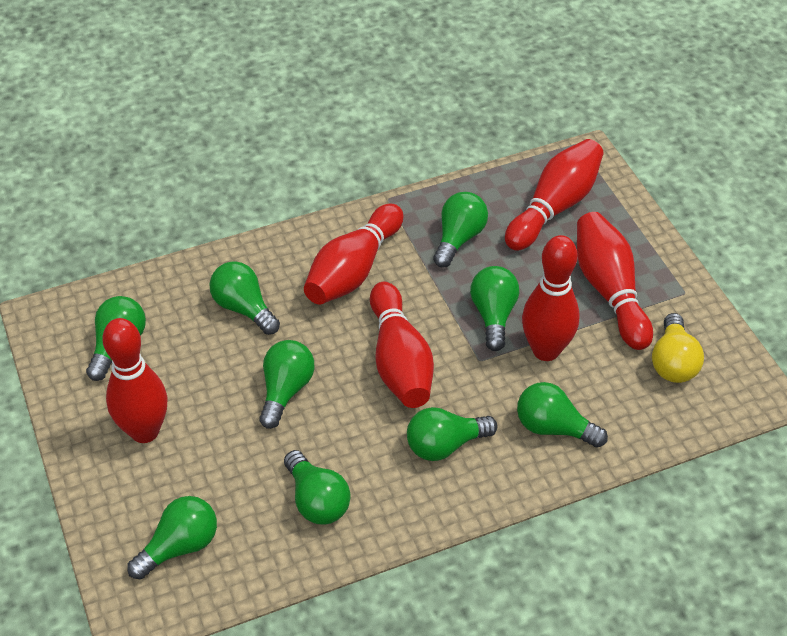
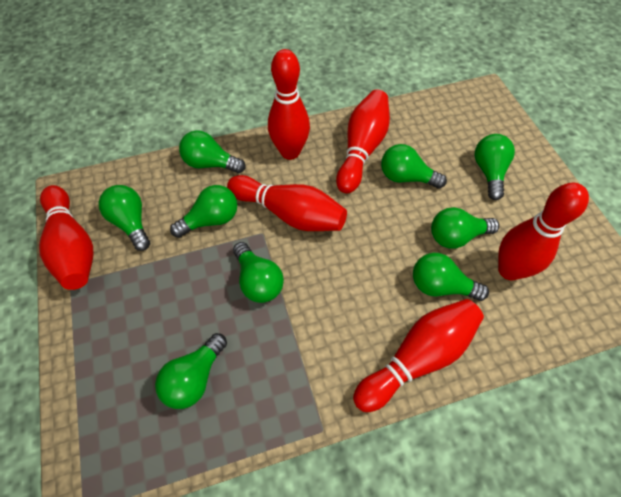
yellow light bulb: 1 -> 0

